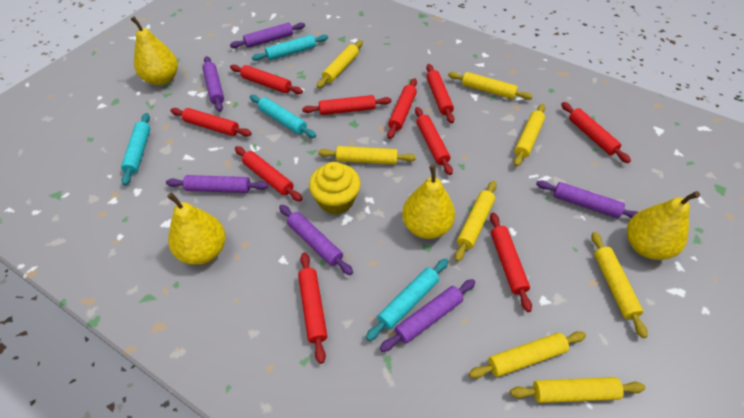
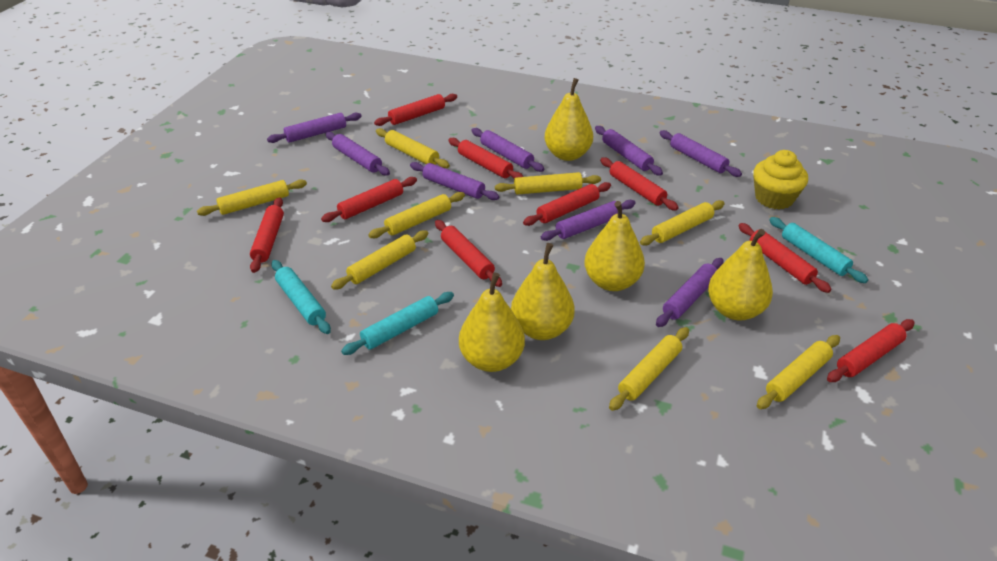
purple rolling pin: 6 -> 8
red rolling pin: 10 -> 9
turquoise rolling pin: 4 -> 3
yellow pear: 4 -> 5

